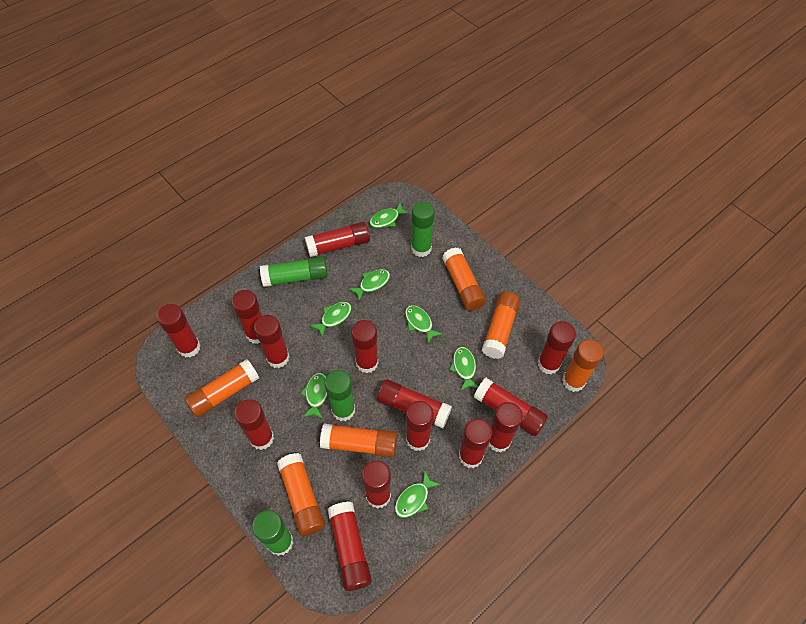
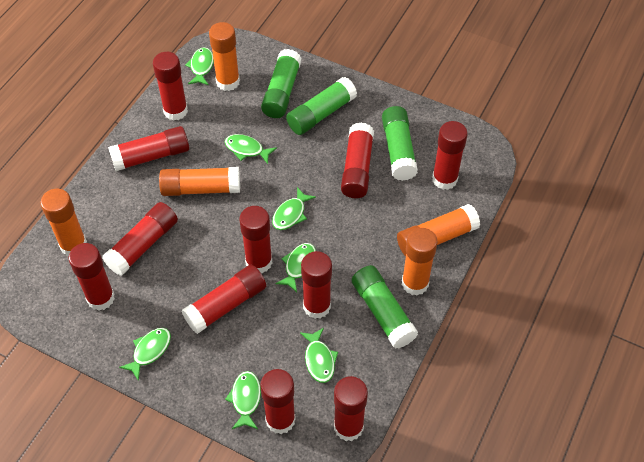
orange glue stick: 6 -> 5
red glue stick: 14 -> 11

